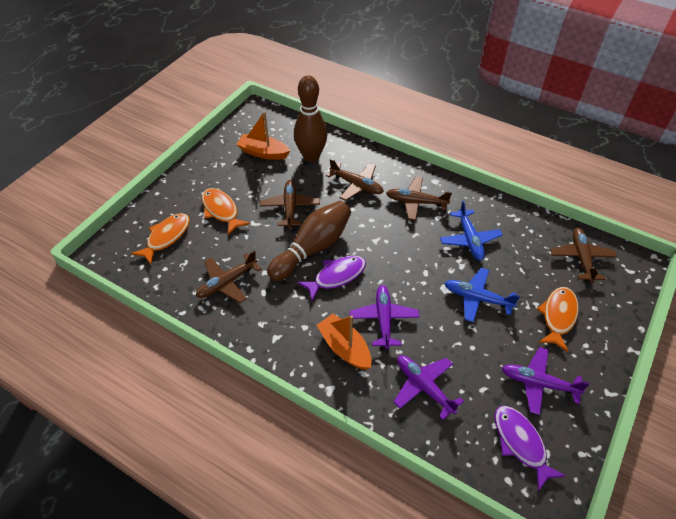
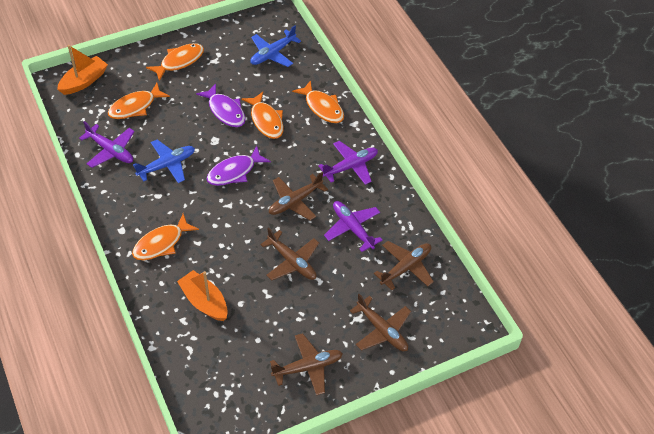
brown bowling pin: 2 -> 0
orange fish: 3 -> 5

